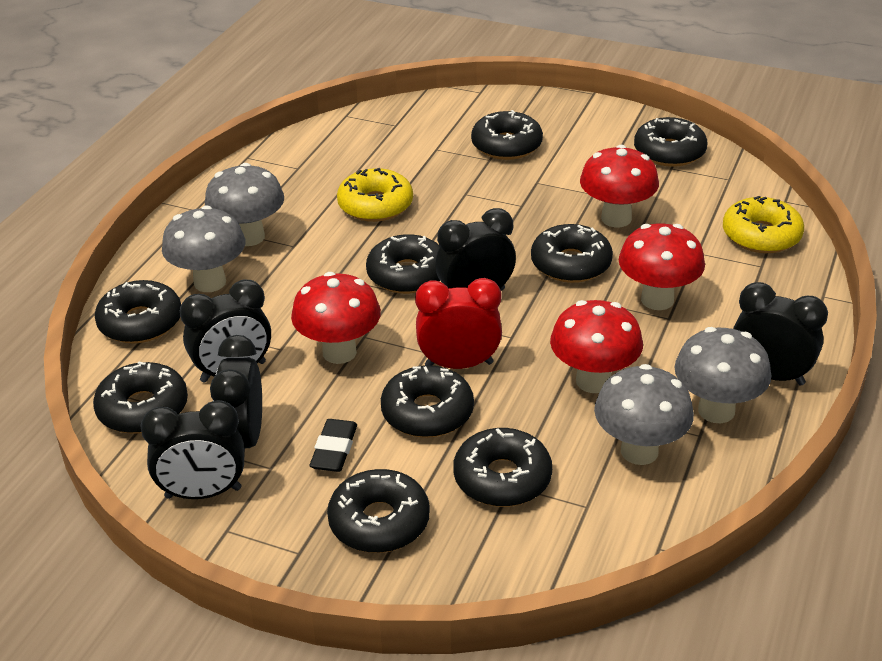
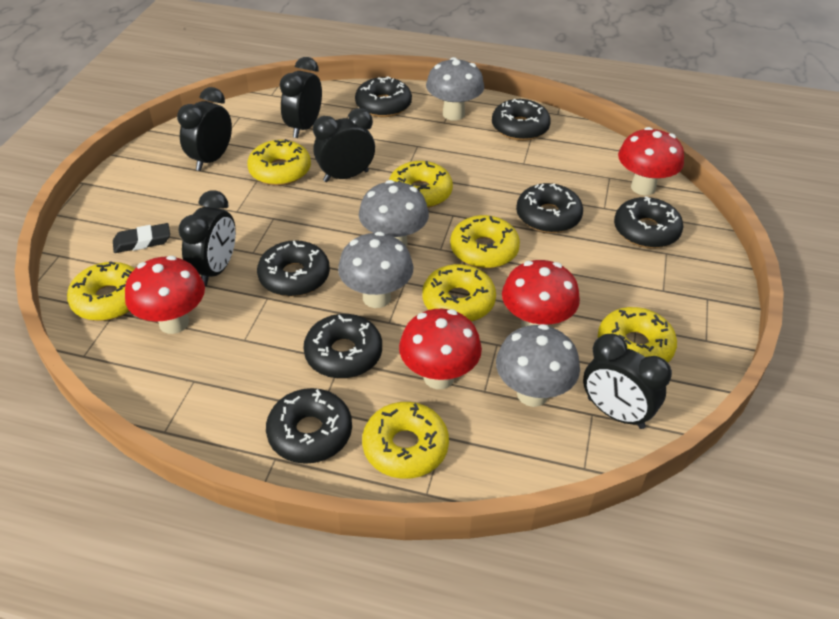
black donut: 9 -> 7
red clock: 1 -> 0
yellow donut: 2 -> 7

